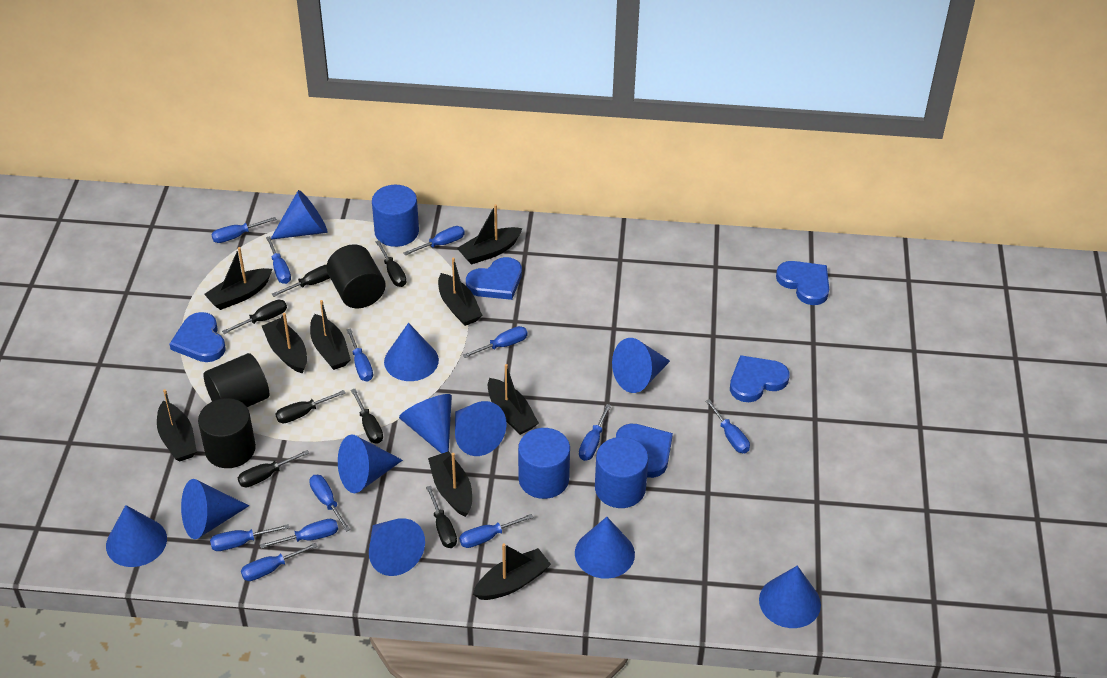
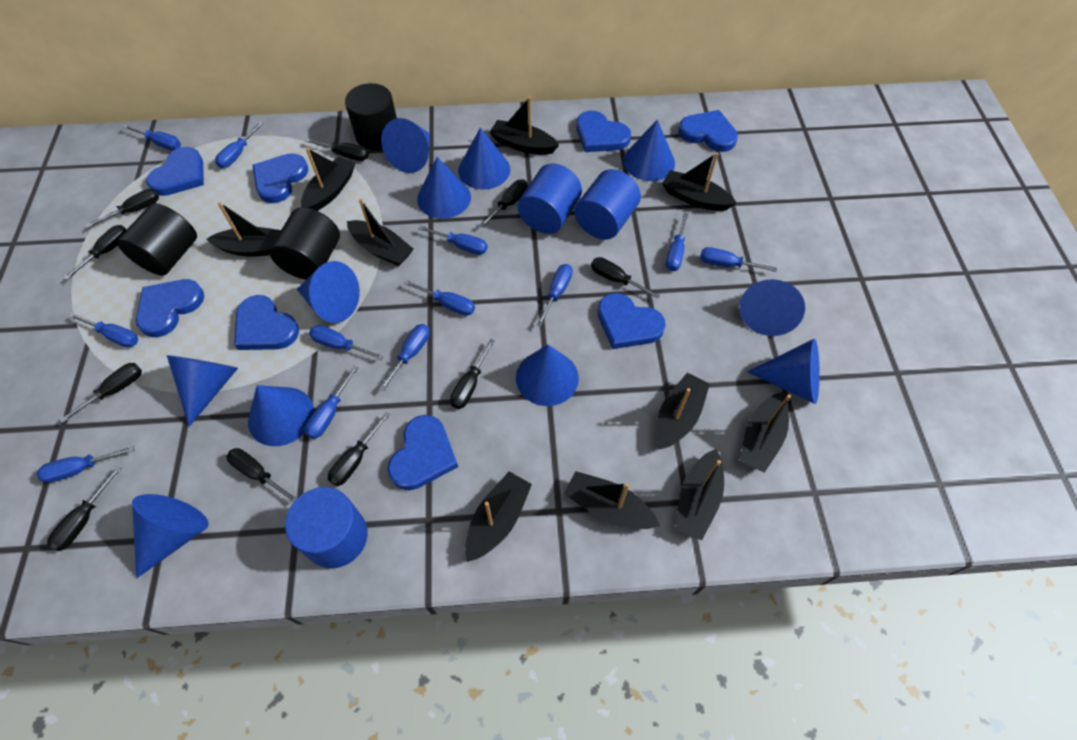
black boat: 9 -> 10
black screwdriver: 7 -> 10
blue heart: 5 -> 8

